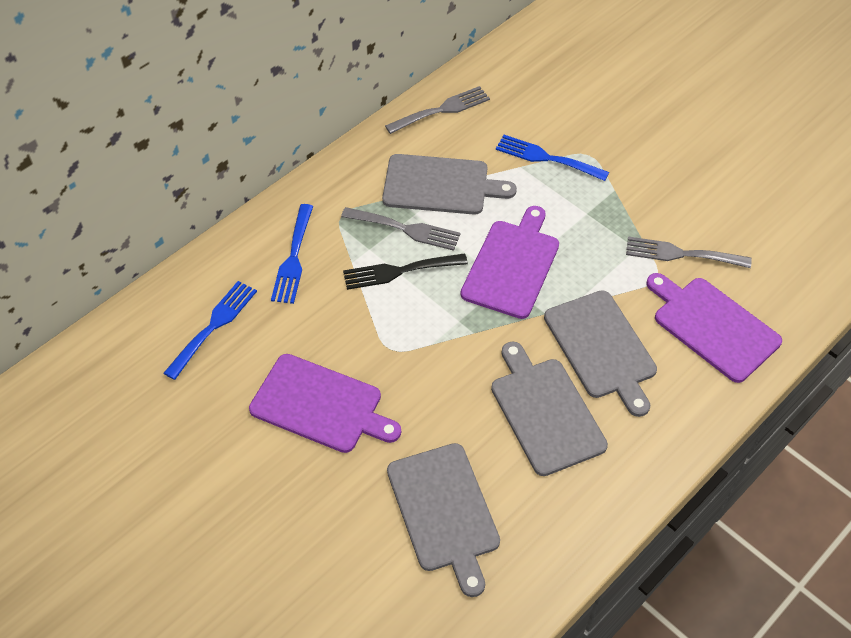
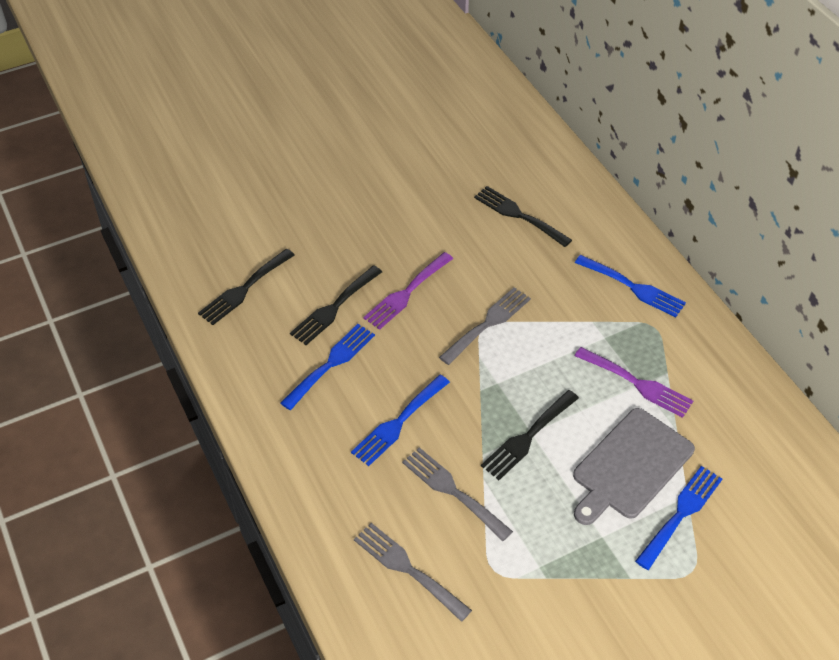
black fork: 1 -> 4
blue fork: 3 -> 4
grey cutting board: 4 -> 1
purple cutting board: 3 -> 0
purple fork: 0 -> 2

